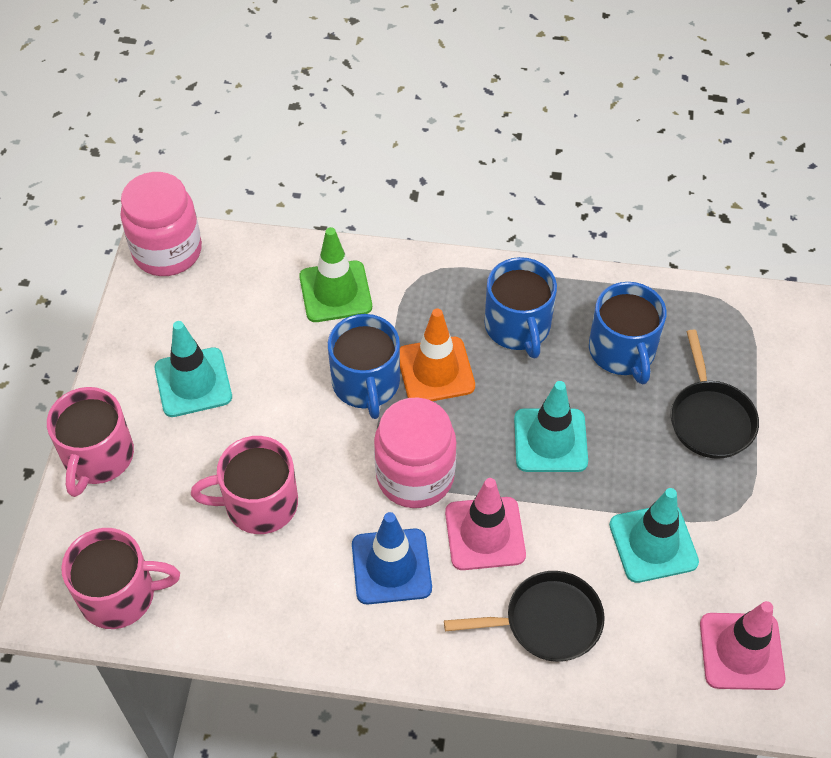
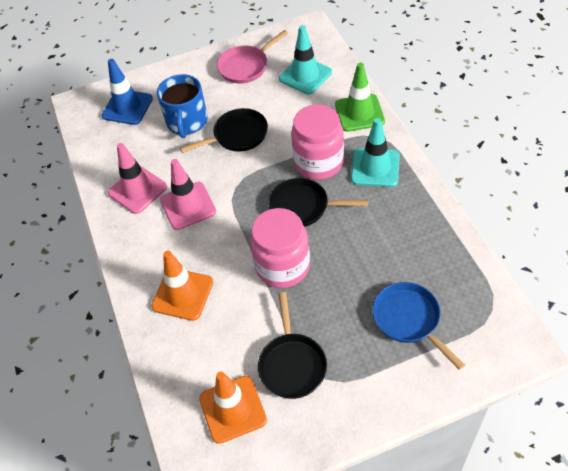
black pan: 2 -> 3
blue mug: 3 -> 1
blue pan: 0 -> 1
orange traffic cone: 1 -> 2
pink mug: 3 -> 0
pink pan: 0 -> 1
turquoise traffic cone: 3 -> 2

